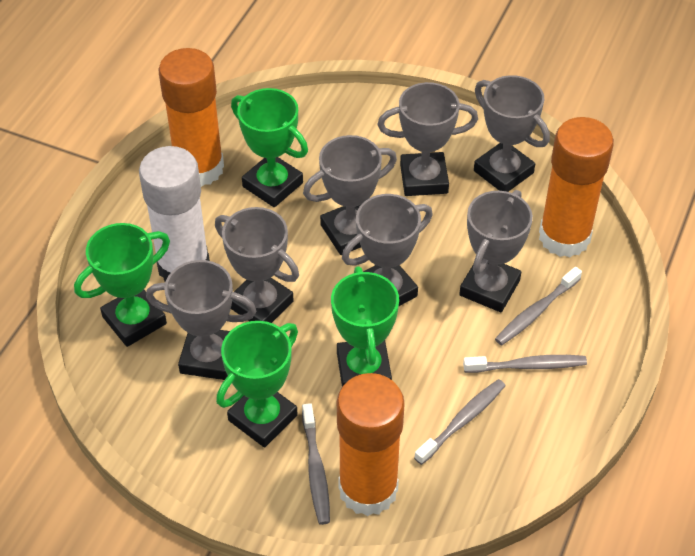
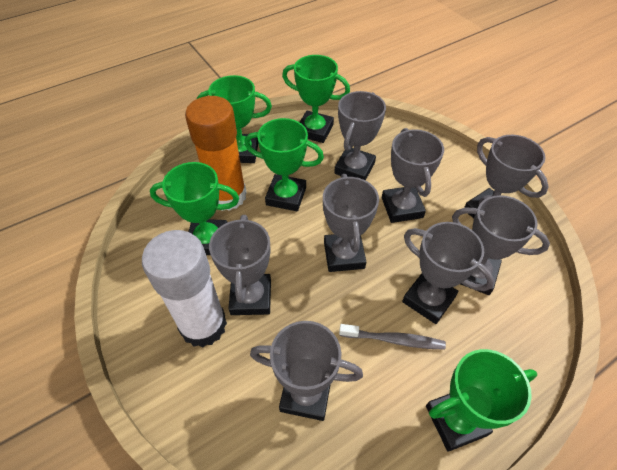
green trophy: 4 -> 5
grey toothbrush: 4 -> 1
grey trophy: 7 -> 8
orange glue stick: 3 -> 1

